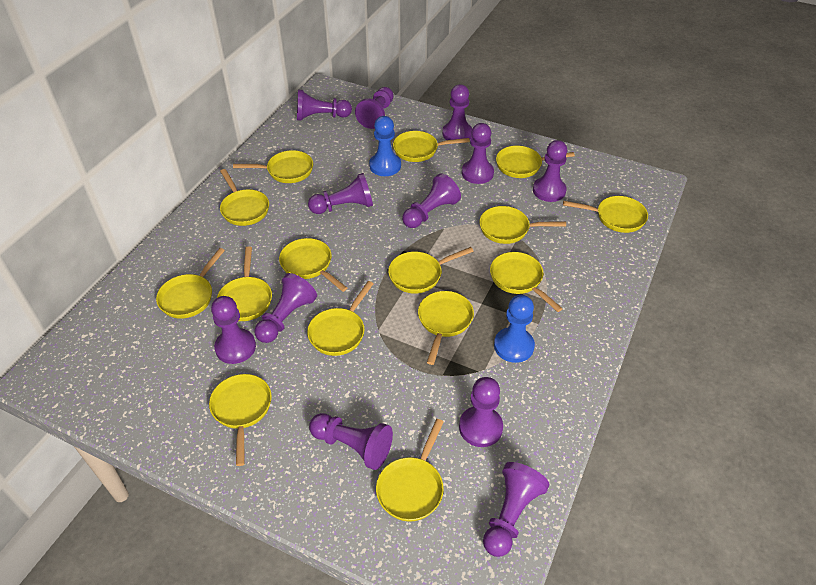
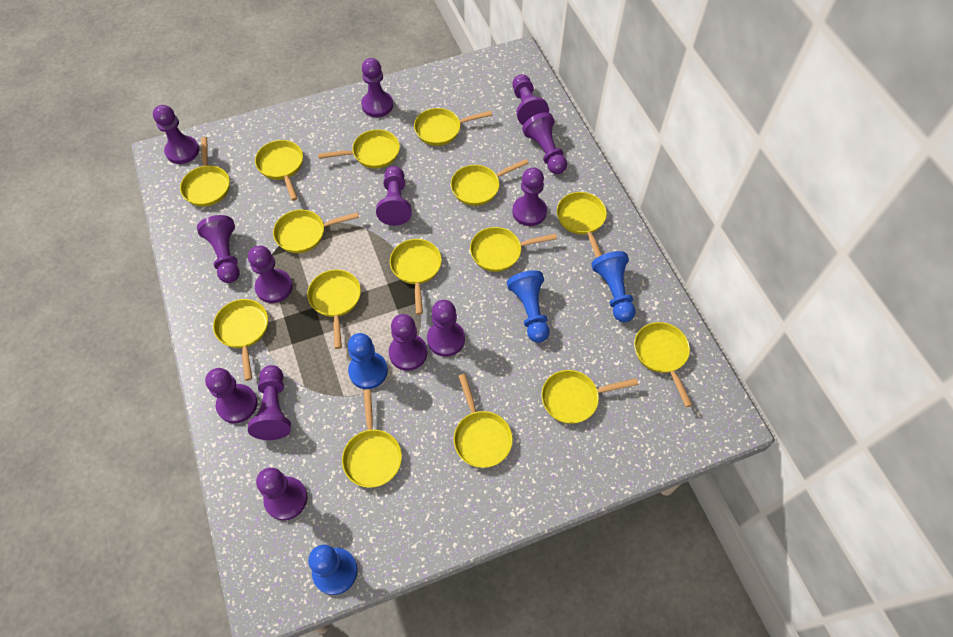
blue pawn: 2 -> 4
purple pawn: 12 -> 13

